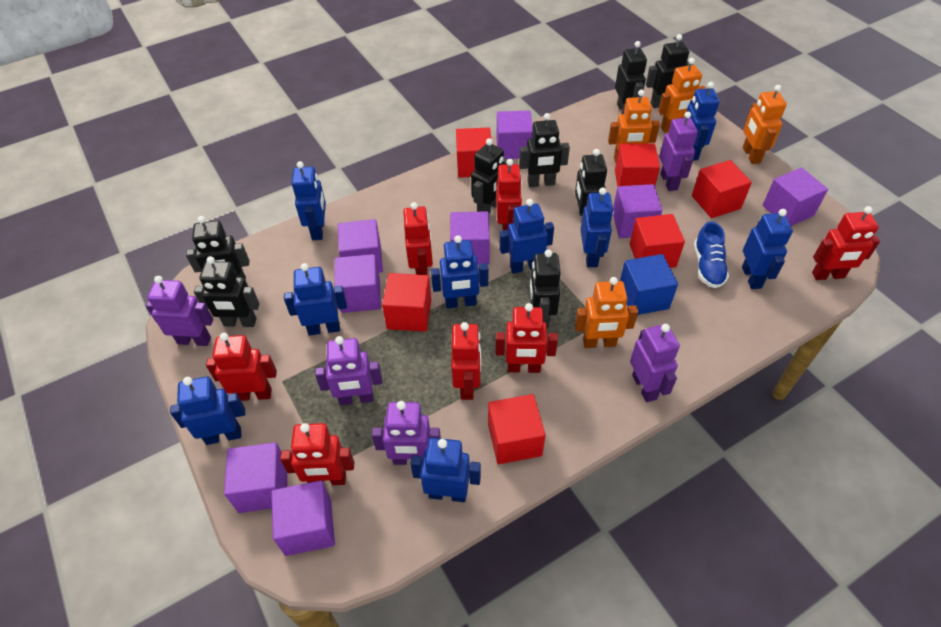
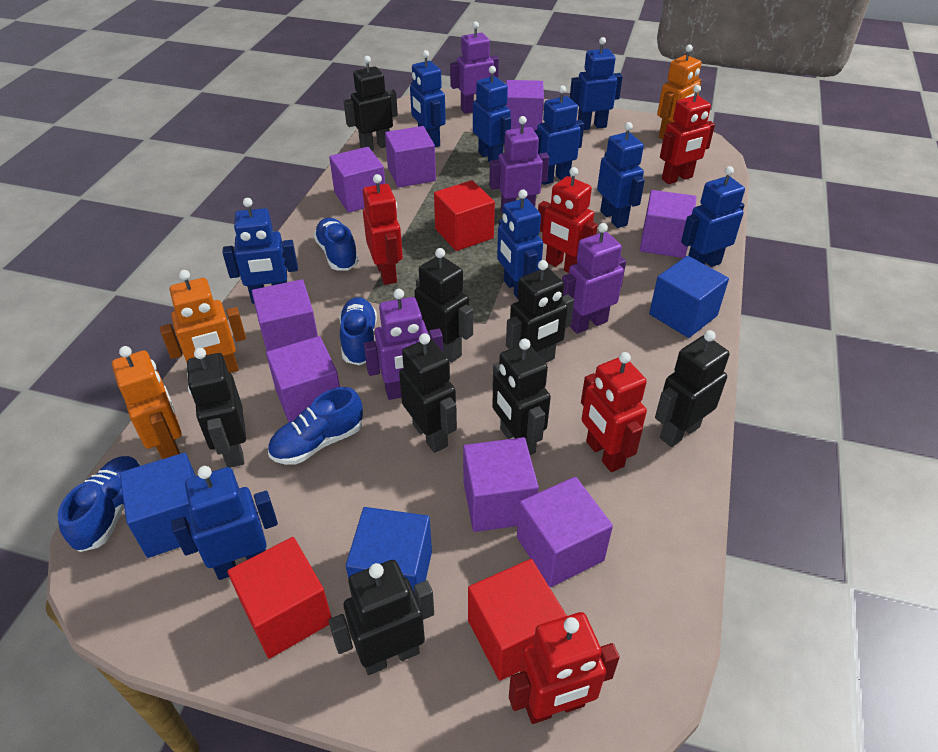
blue cube: 1 -> 3
blue shoe: 1 -> 4
orange robot: 4 -> 3
purple robot: 5 -> 4
red cube: 6 -> 3
red robot: 7 -> 5

